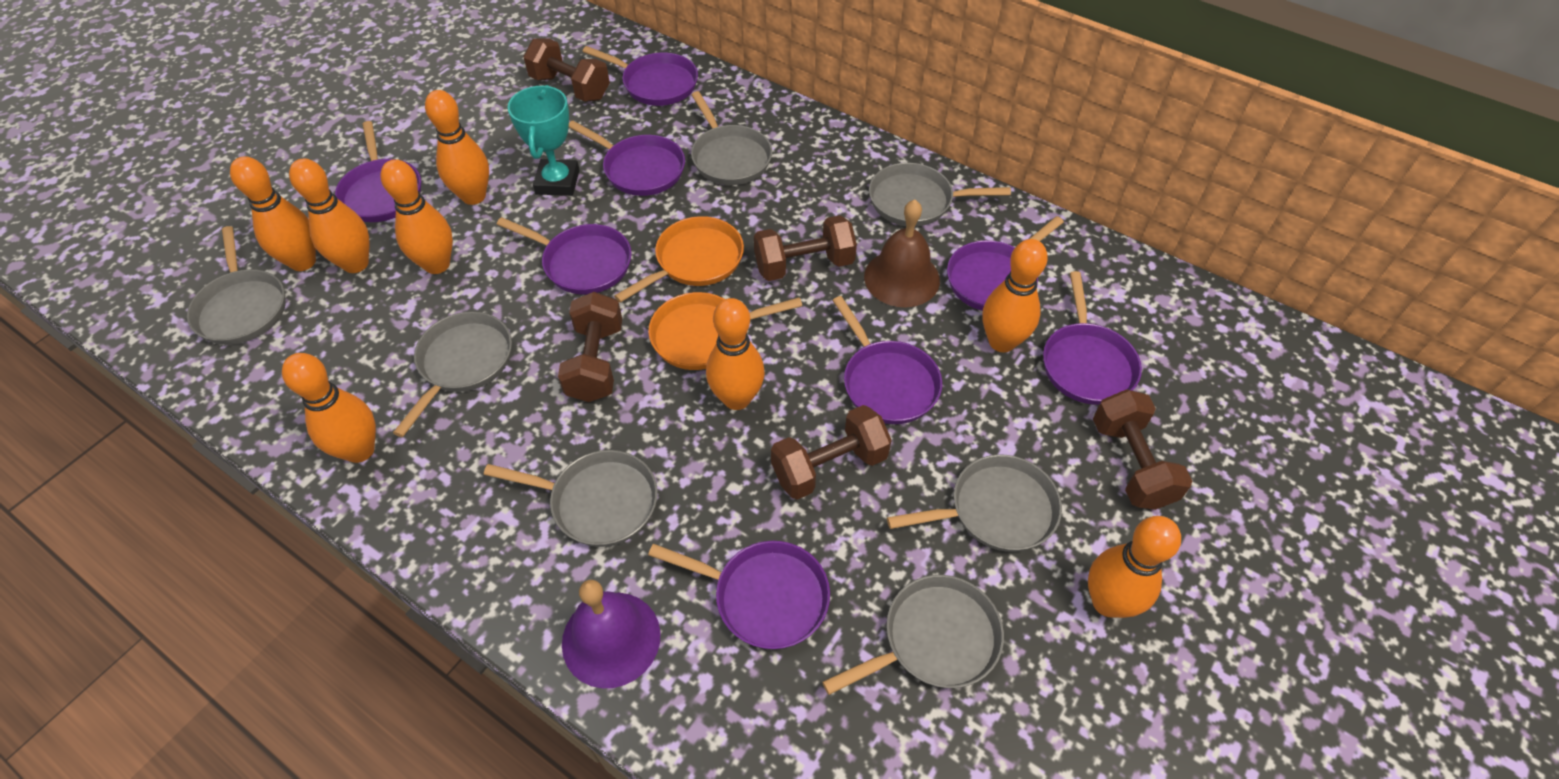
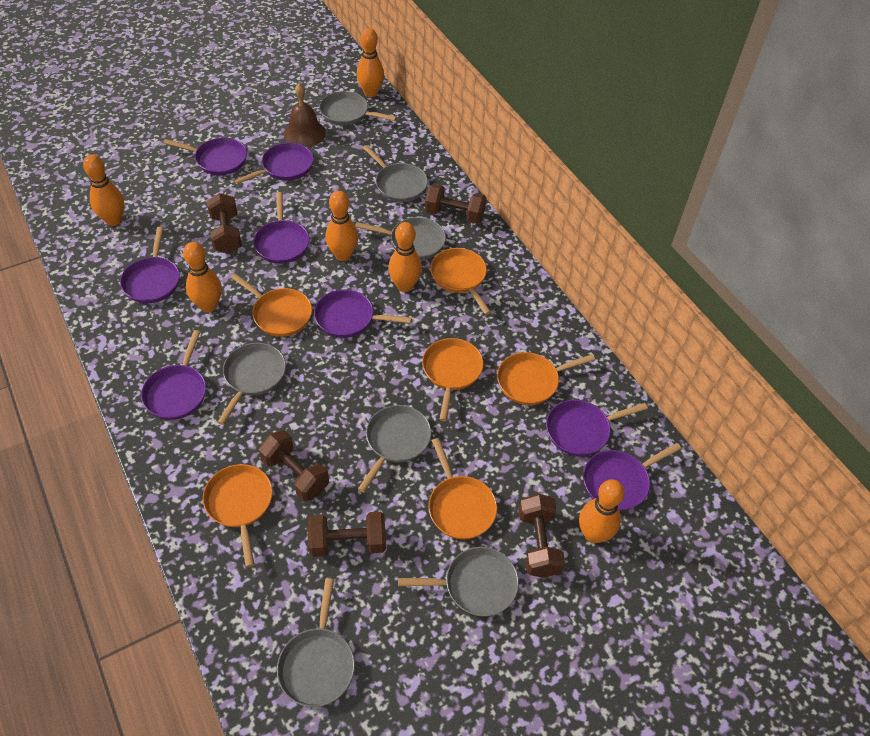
orange bowling pin: 8 -> 6
orange pan: 2 -> 6
purple bell: 1 -> 0
turquoise trophy: 1 -> 0

